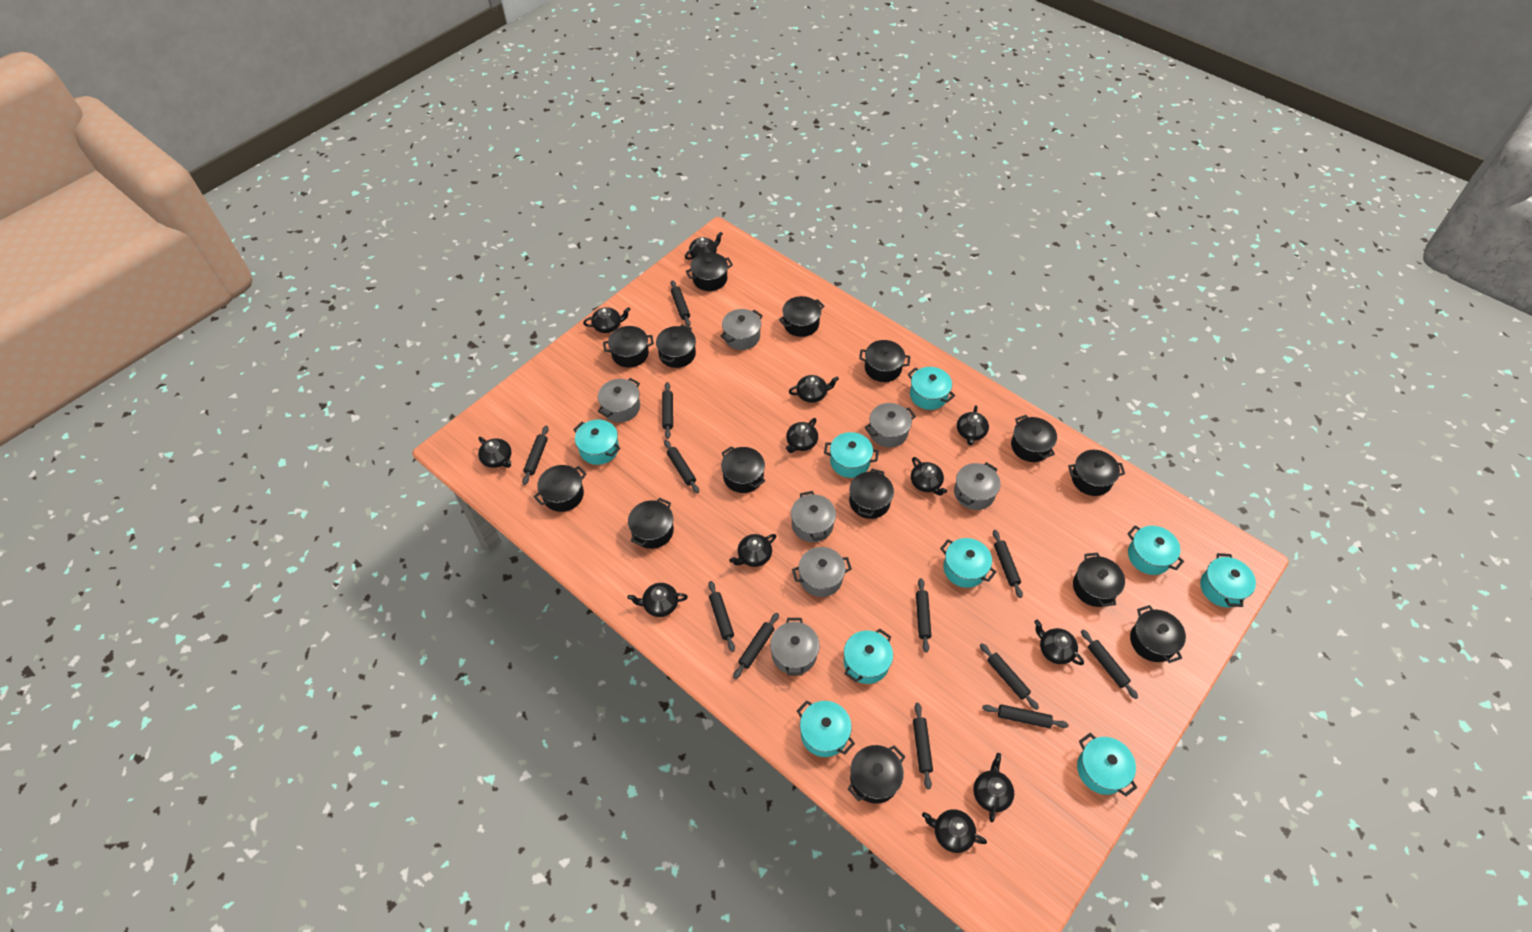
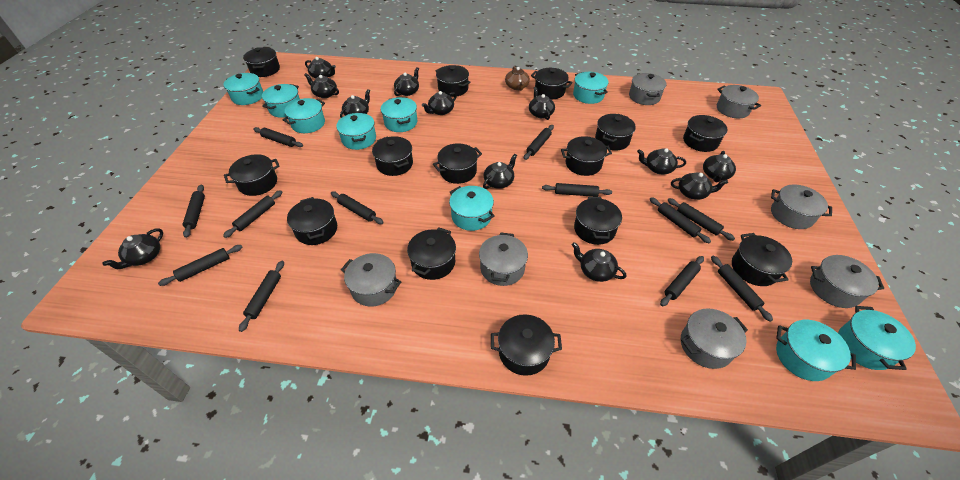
brown teapot: 0 -> 1

